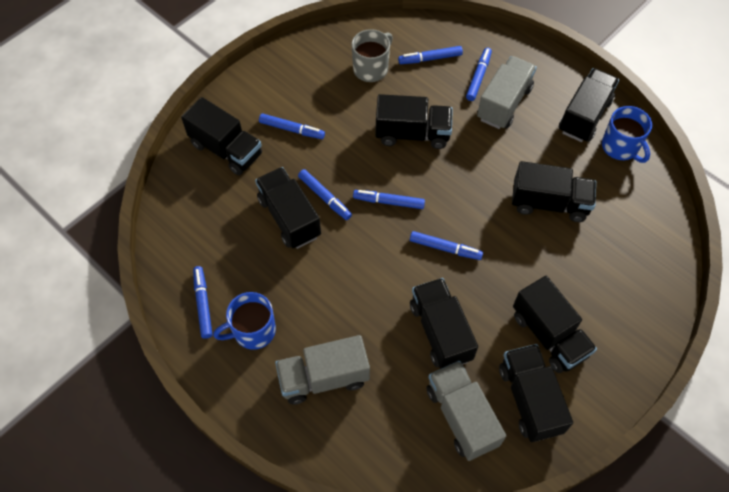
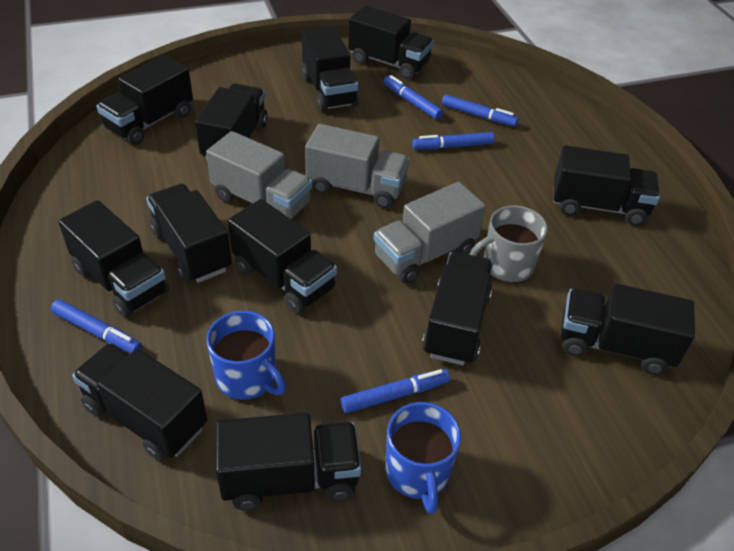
black truck: 8 -> 12
blue marker: 7 -> 5

